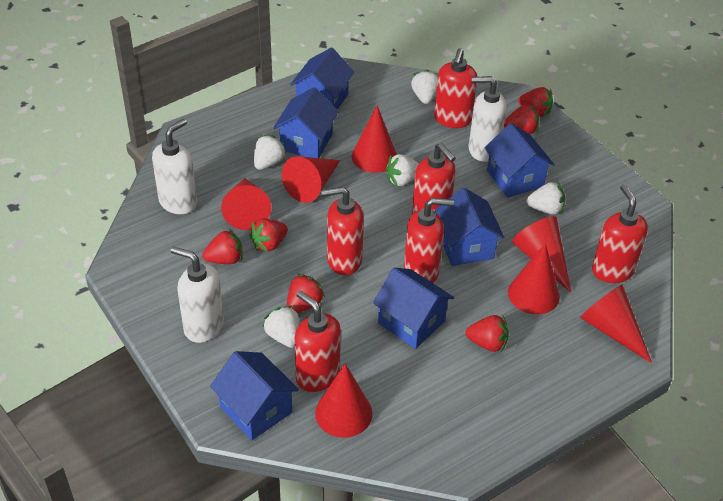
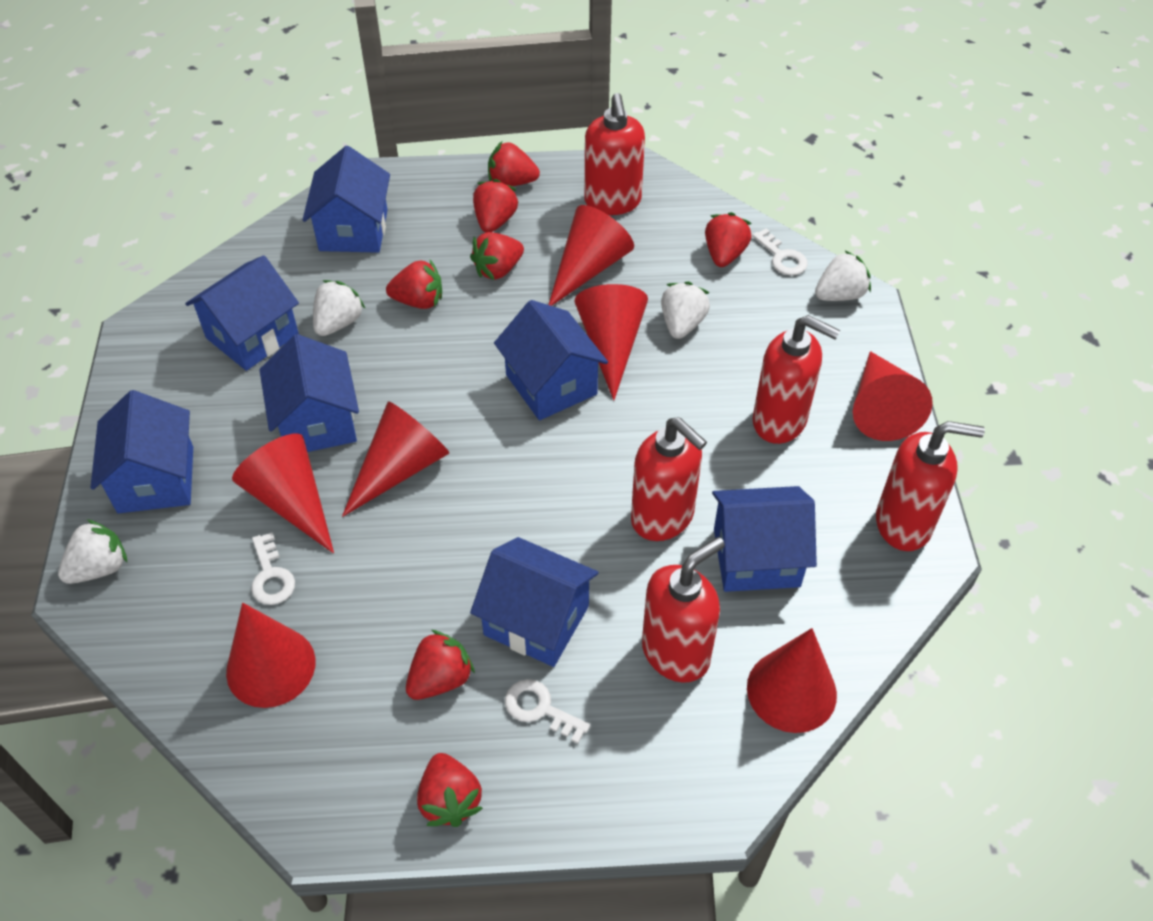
blue house: 6 -> 7
red soap dispenser: 6 -> 5
red strawberry: 6 -> 7
white key: 0 -> 3
white soap dispenser: 3 -> 0
white strawberry: 5 -> 4

